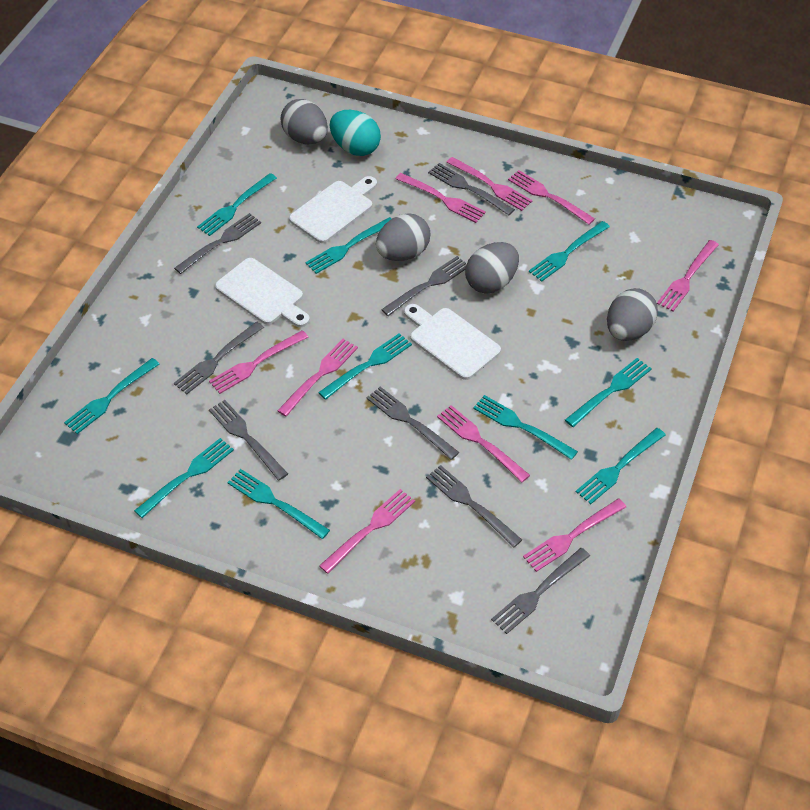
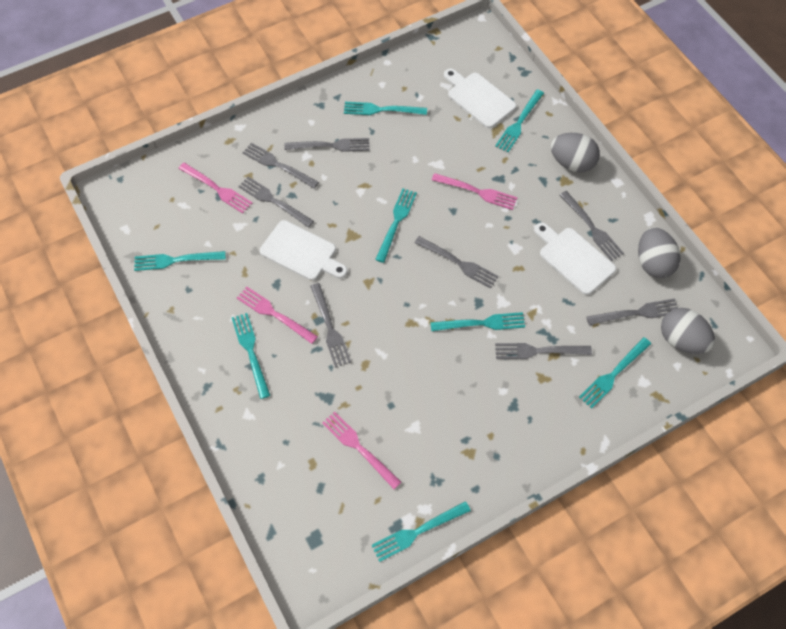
grey egg: 4 -> 3
pink fork: 9 -> 4
turquoise egg: 1 -> 0
turquoise fork: 10 -> 8

